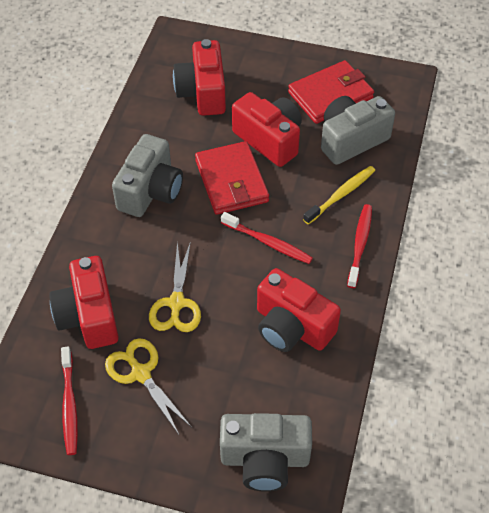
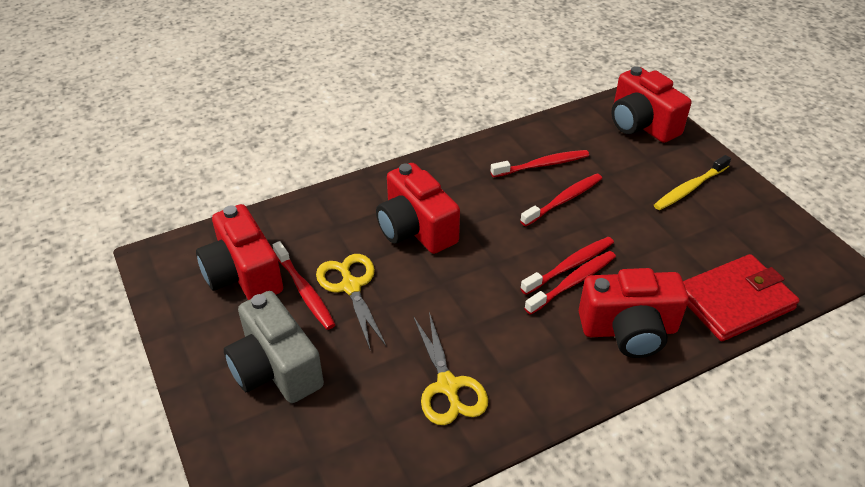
grey camera: 3 -> 1
red toothbrush: 3 -> 5
red wallet: 2 -> 1

